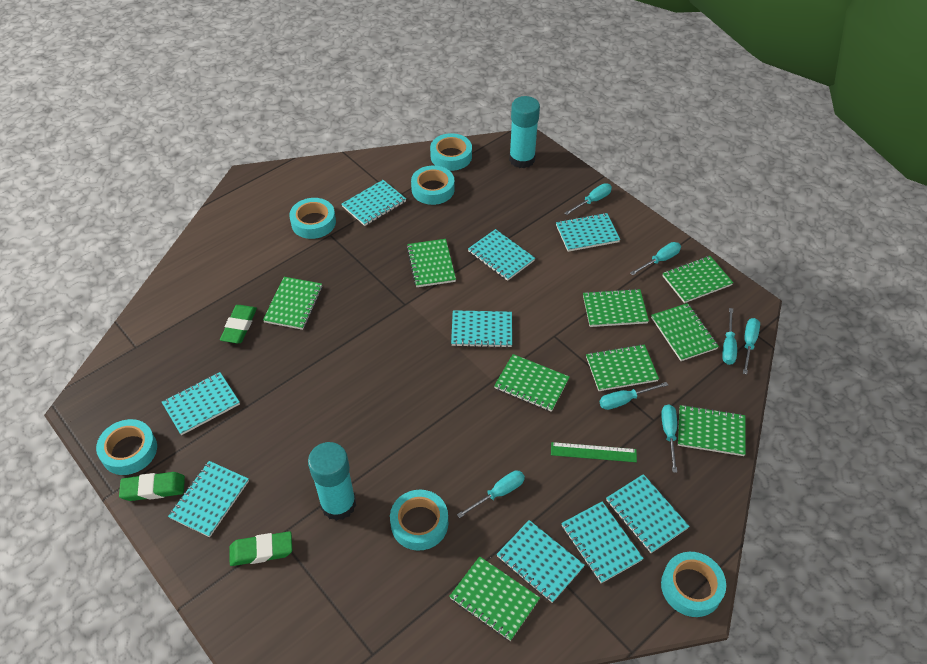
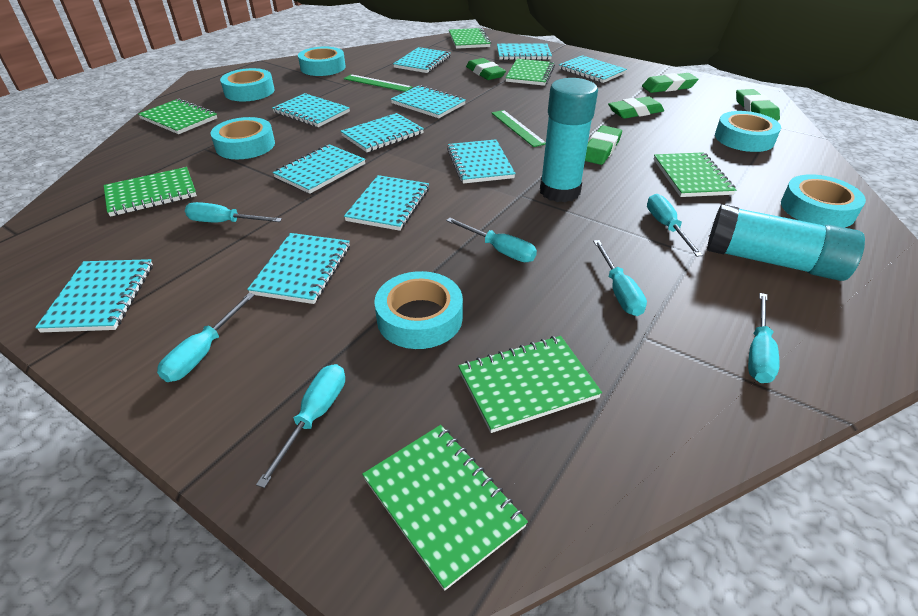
green eraser: 3 -> 5
green notebook: 9 -> 7
green ruler: 1 -> 2
turquoise notebook: 9 -> 11

